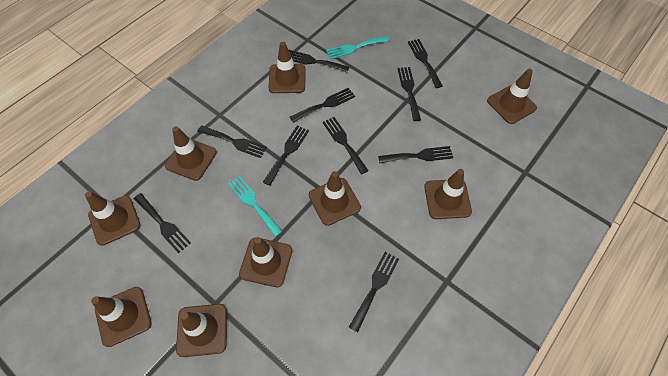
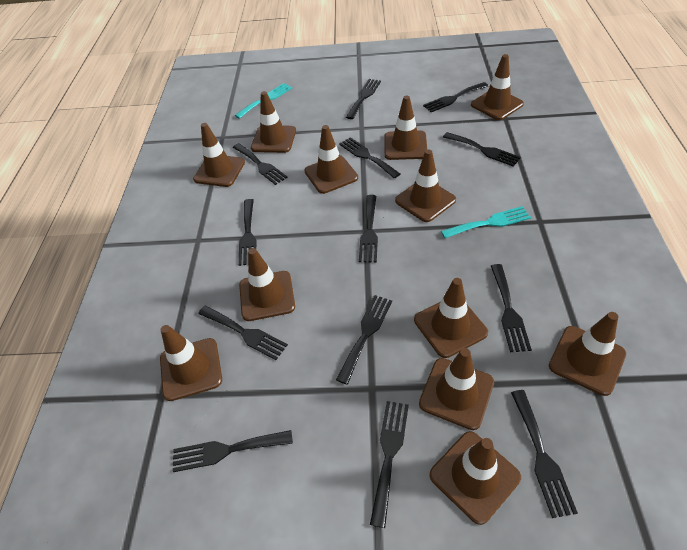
black fork: 10 -> 13
brown traffic cone: 9 -> 12

